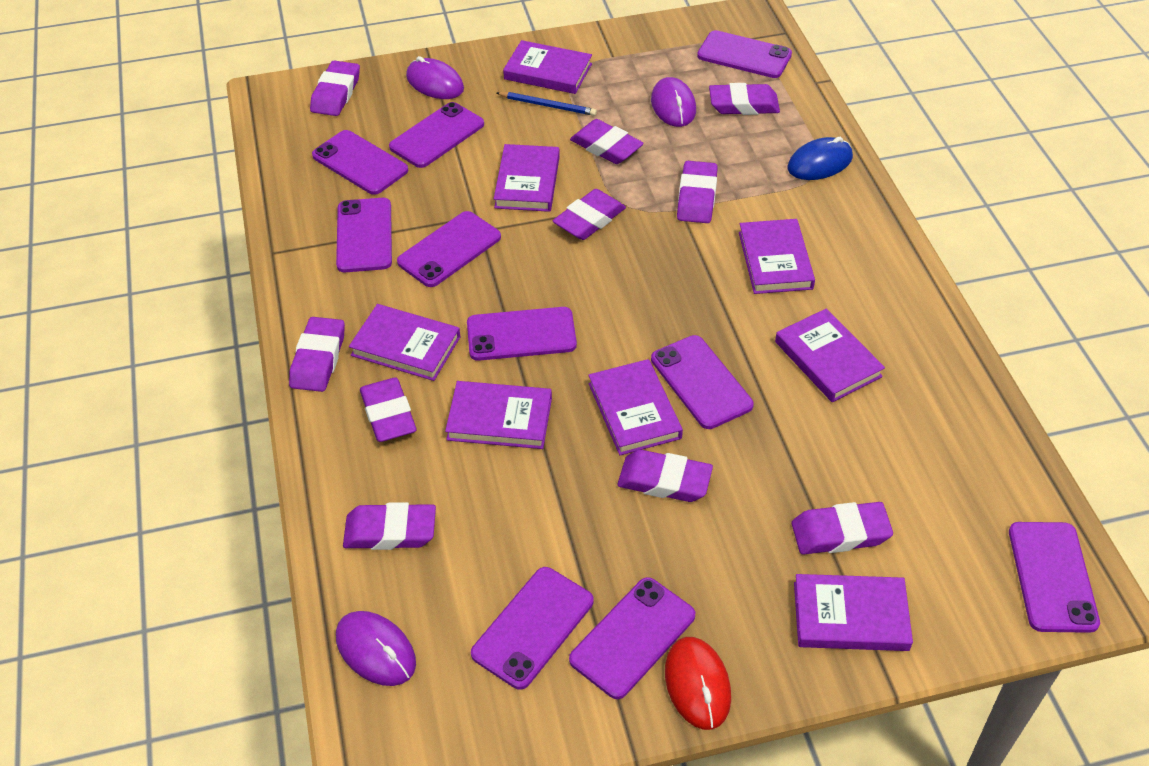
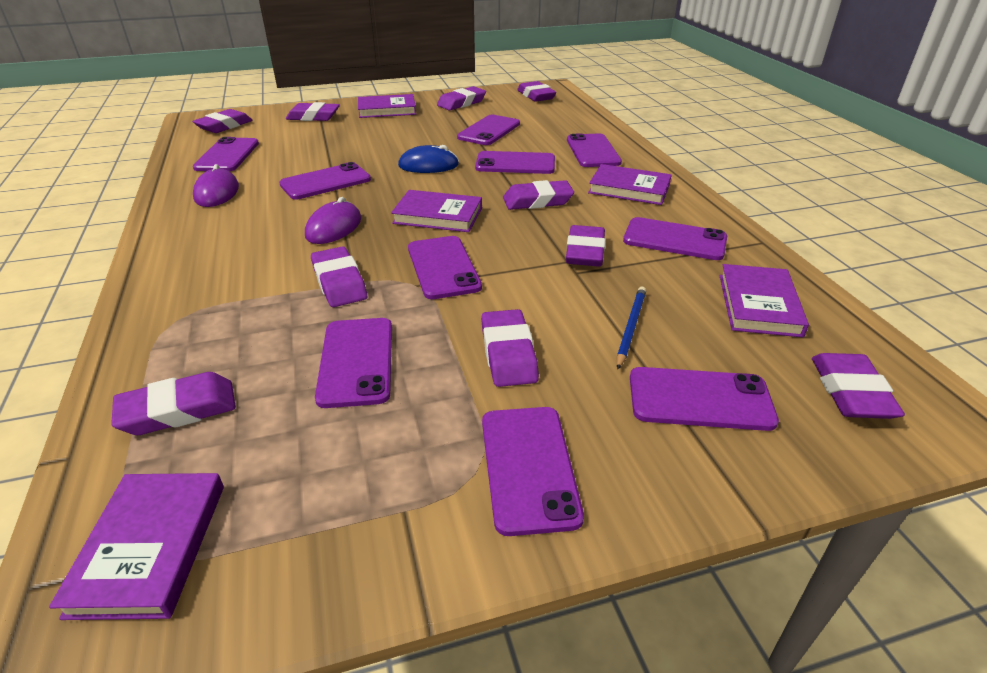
purple book: 8 -> 5
purple mouse: 3 -> 2
red mouse: 1 -> 0

